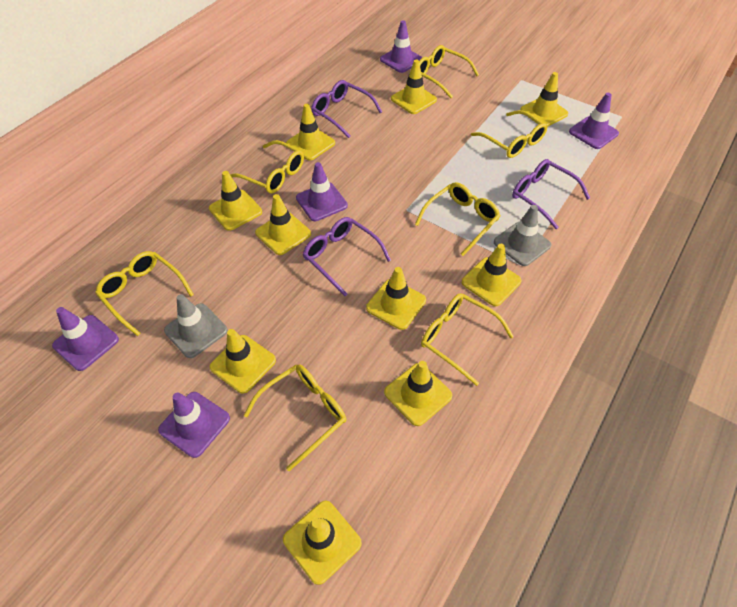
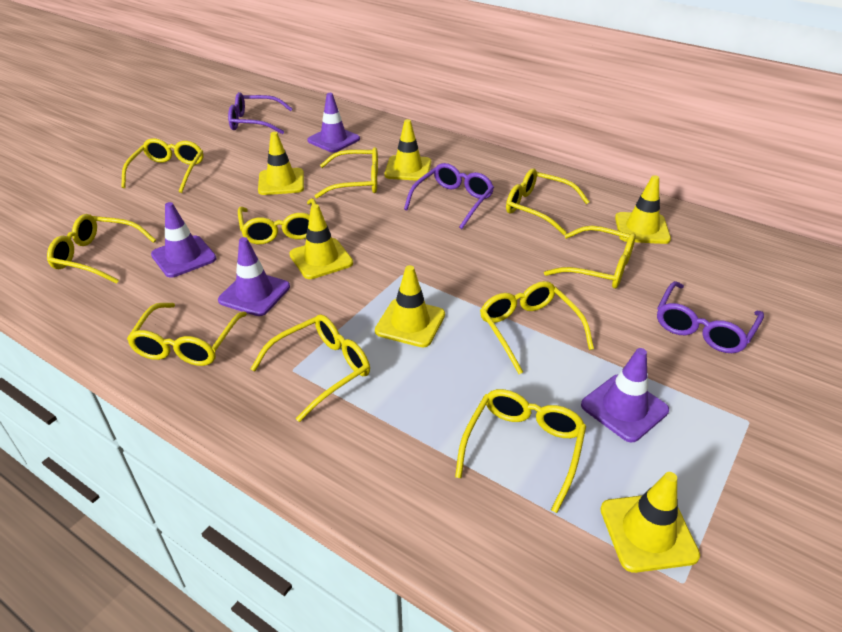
grey traffic cone: 2 -> 0
purple traffic cone: 5 -> 4
yellow glasses: 7 -> 10
yellow traffic cone: 10 -> 6

